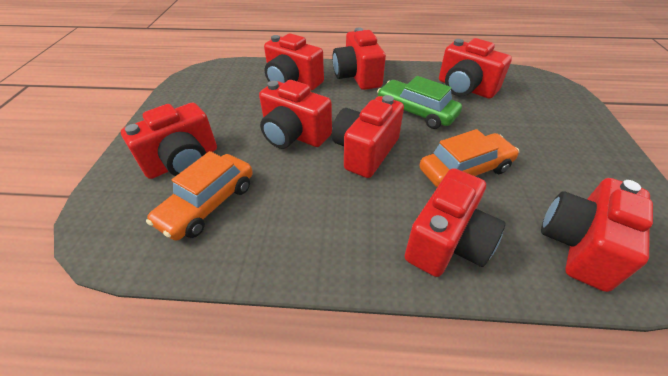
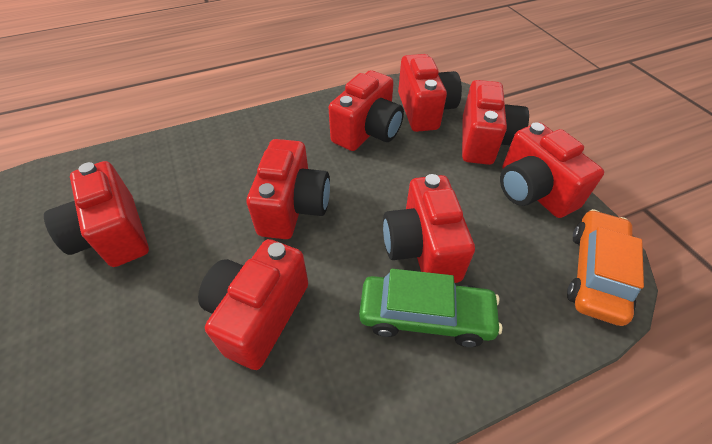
orange car: 2 -> 1

